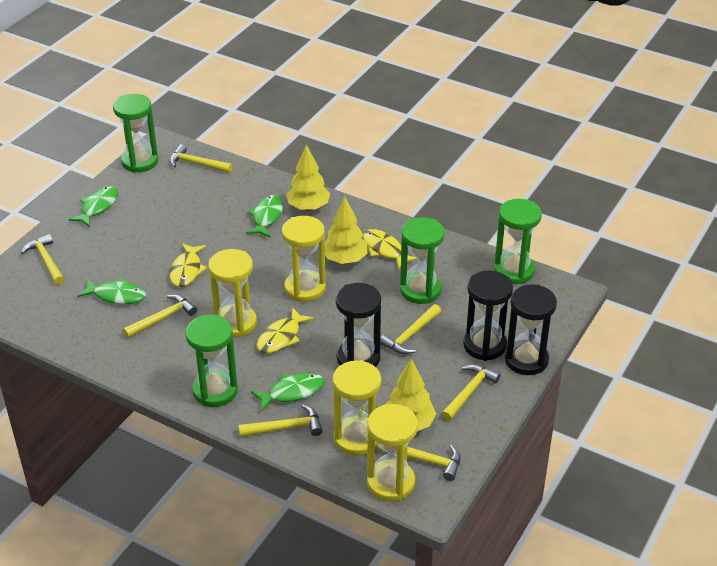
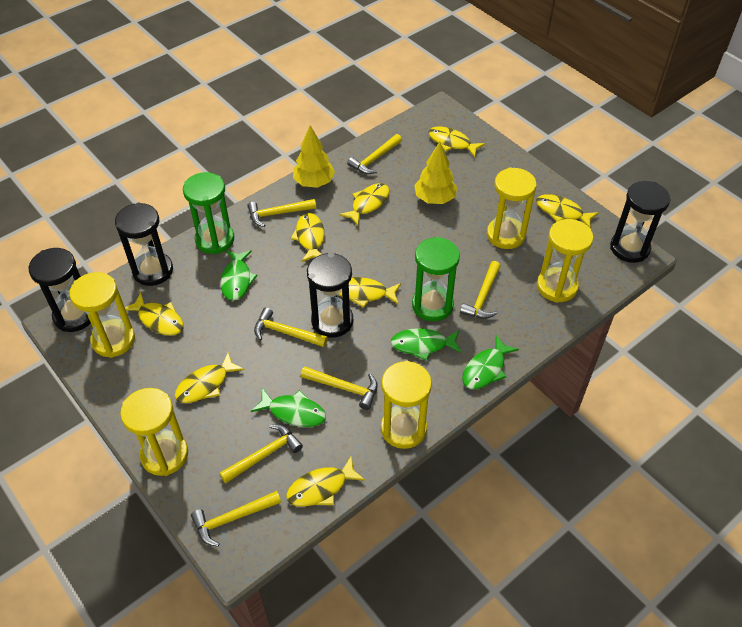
black hourglass: 3 -> 4
green hourglass: 4 -> 2
yellow fish: 3 -> 8
yellow hourglass: 4 -> 5
yellow tree: 3 -> 2

